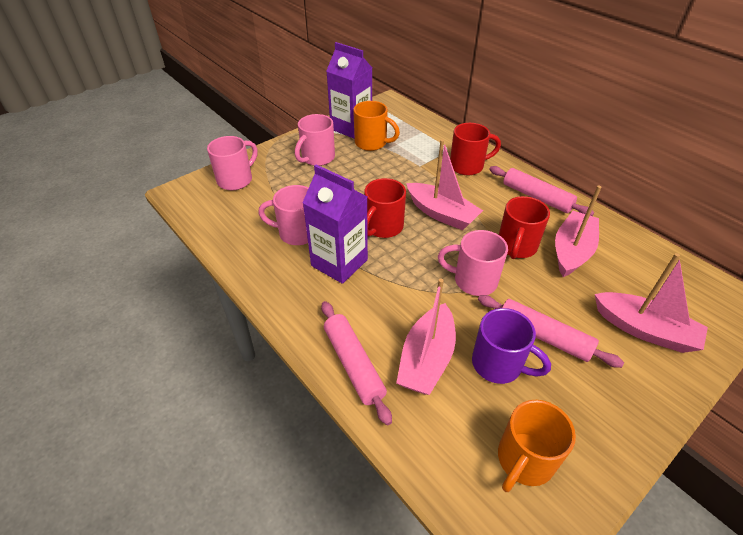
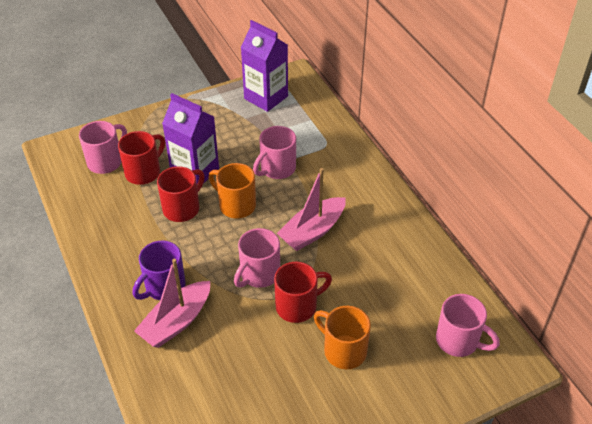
pink boat: 4 -> 2
pink rolling pin: 3 -> 0

